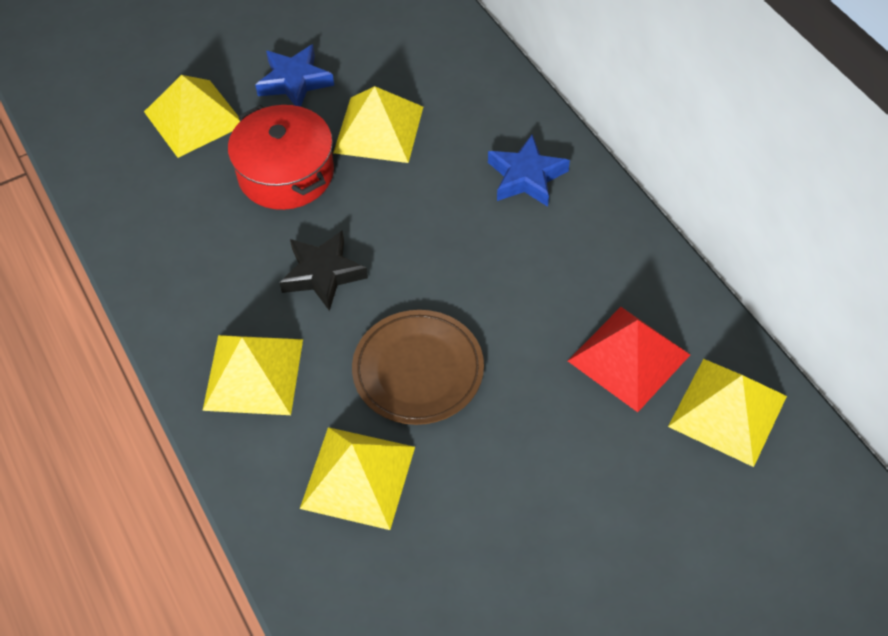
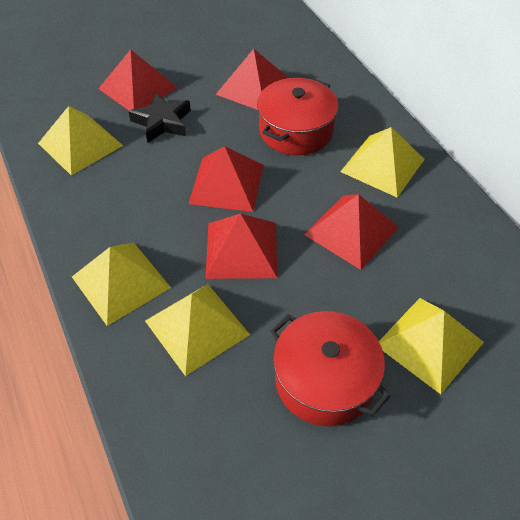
blue star: 2 -> 0
brown plate: 1 -> 0
red pot: 1 -> 2
red pyramid: 1 -> 5

